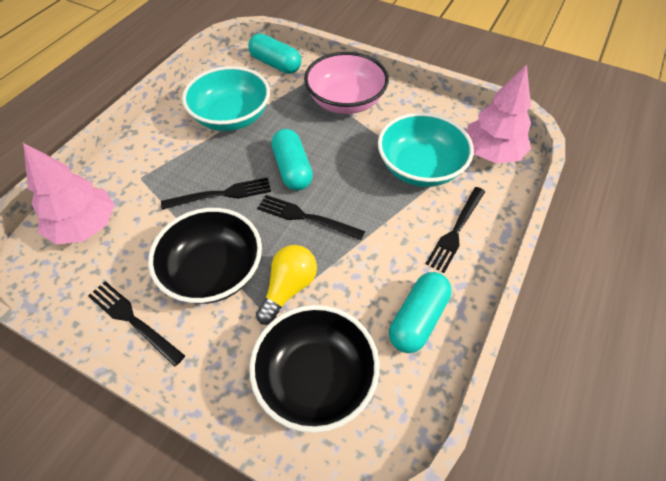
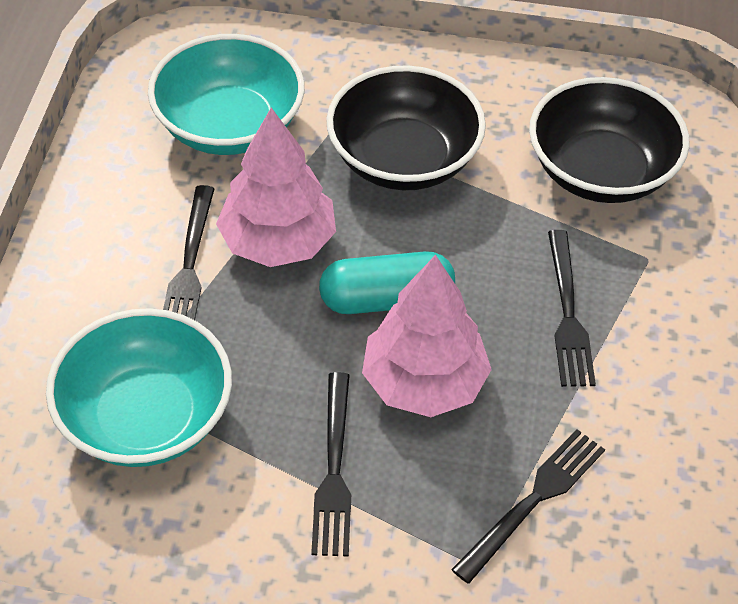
pink bowl: 1 -> 0
turquoise capsule: 3 -> 1
yellow light bulb: 1 -> 0

